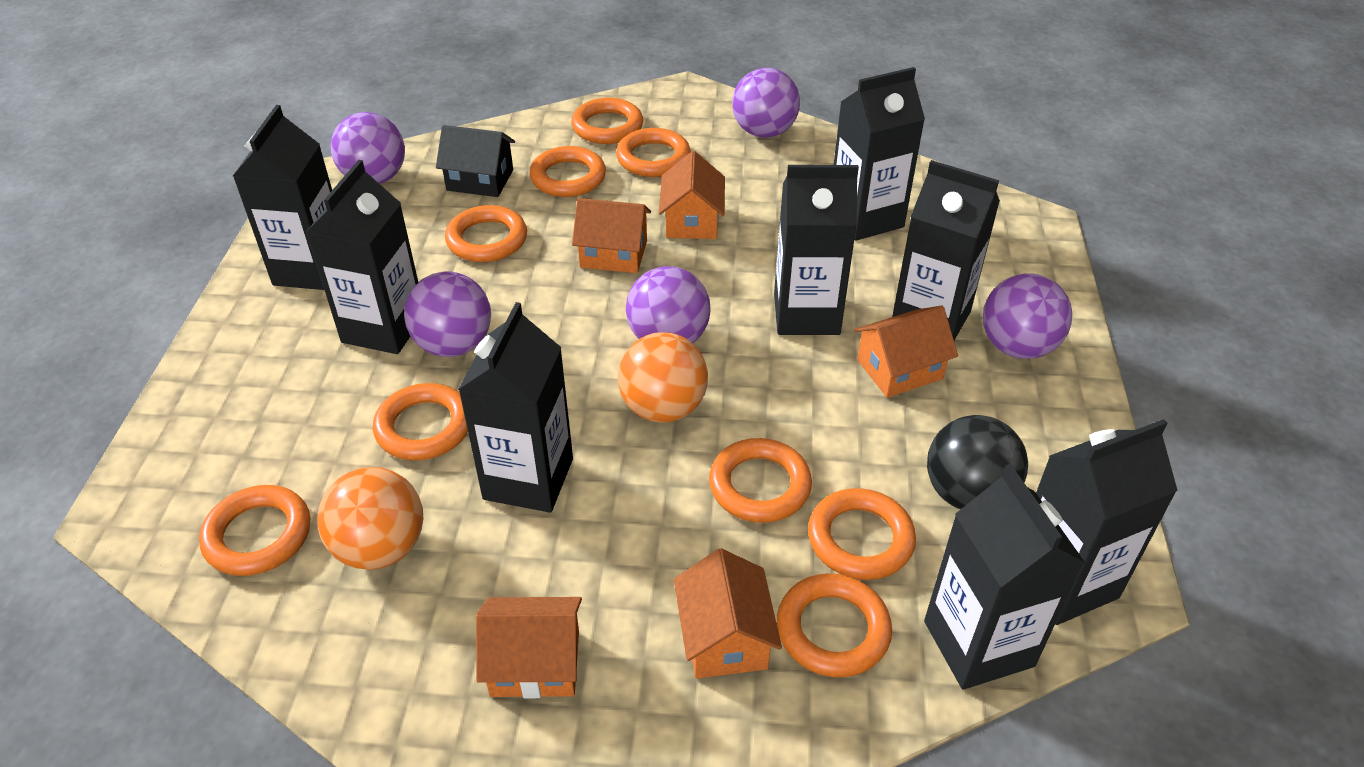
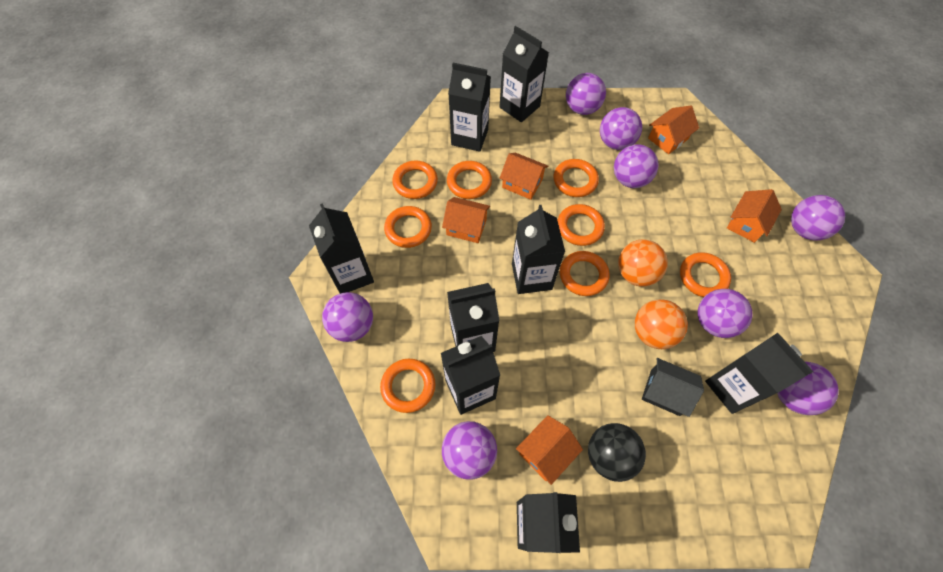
orange ring: 9 -> 8
purple ball: 5 -> 8

